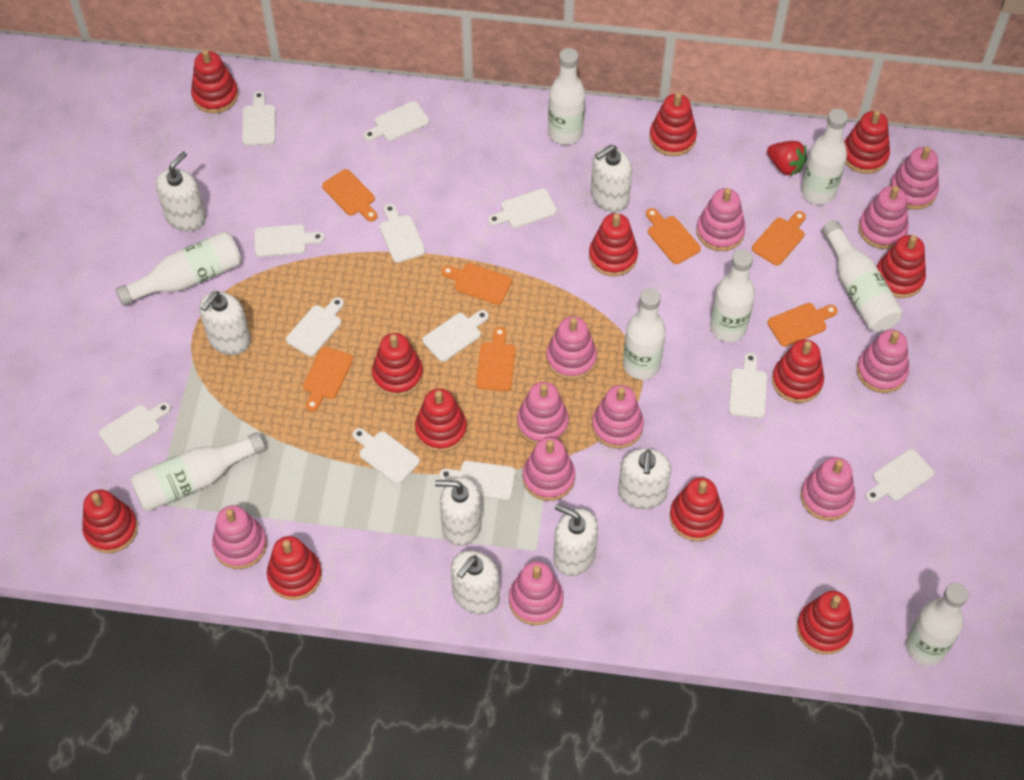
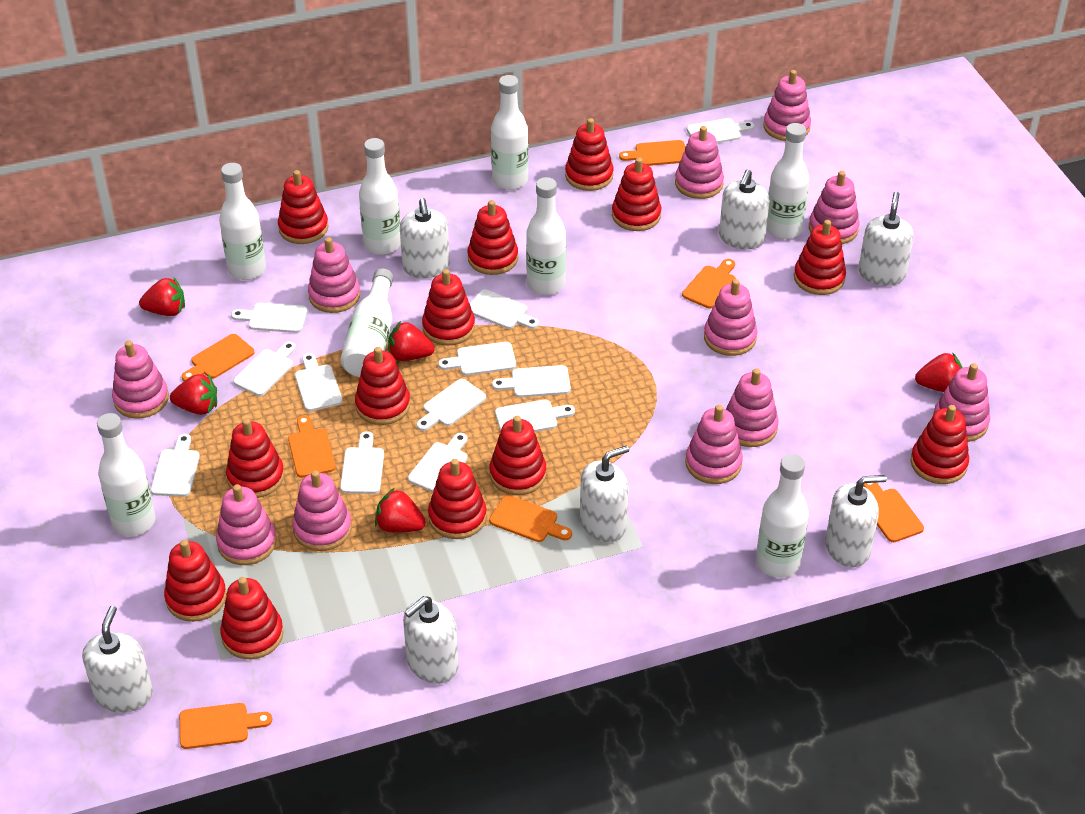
red stacking toy: 12 -> 13
red strawberry: 1 -> 5

